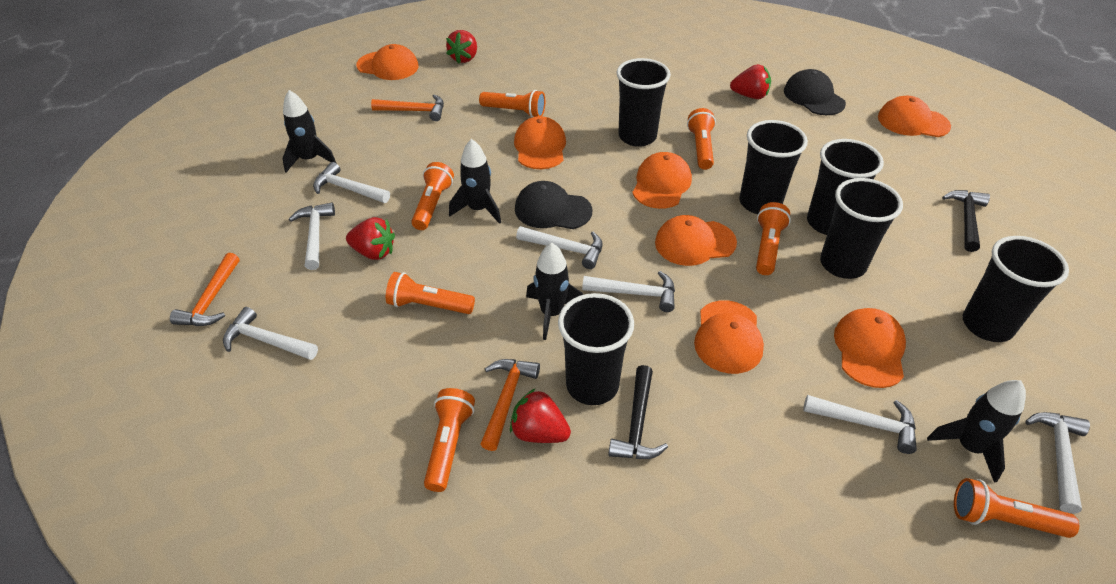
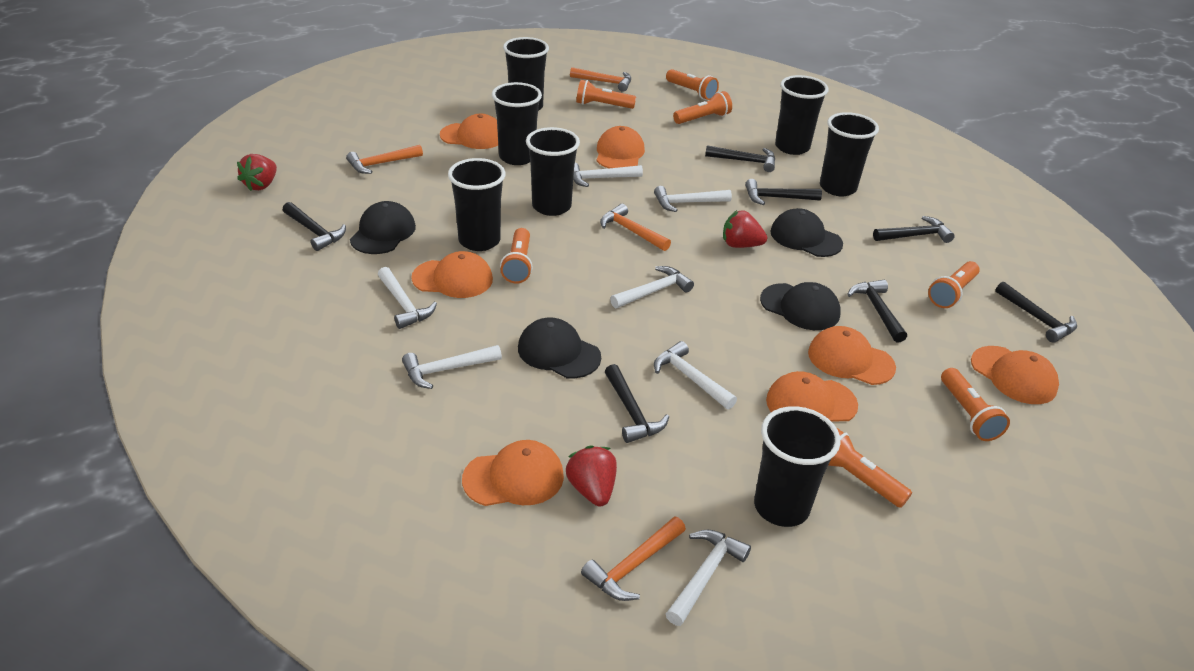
black cap: 2 -> 4
black cup: 6 -> 7
black hammer: 2 -> 7
black rocket: 4 -> 0
orange hammer: 3 -> 4
red strawberry: 4 -> 3

